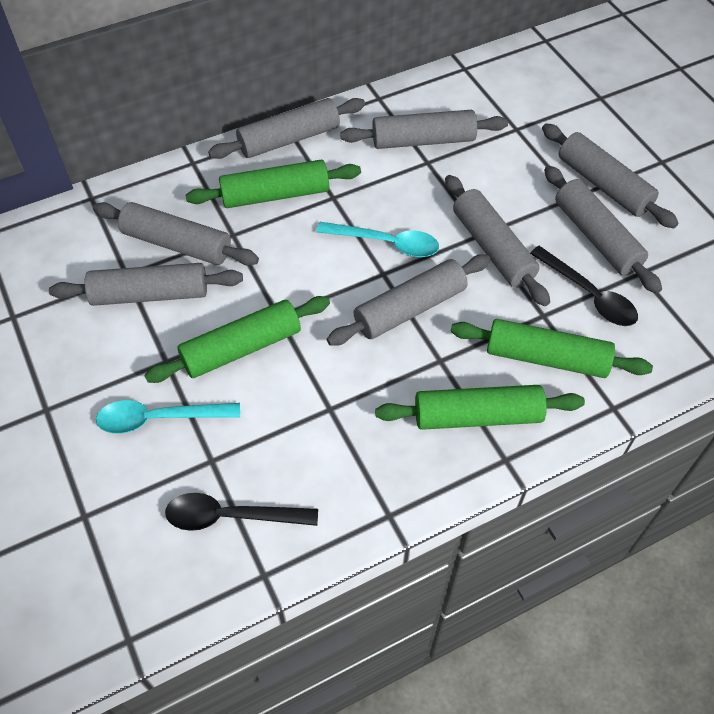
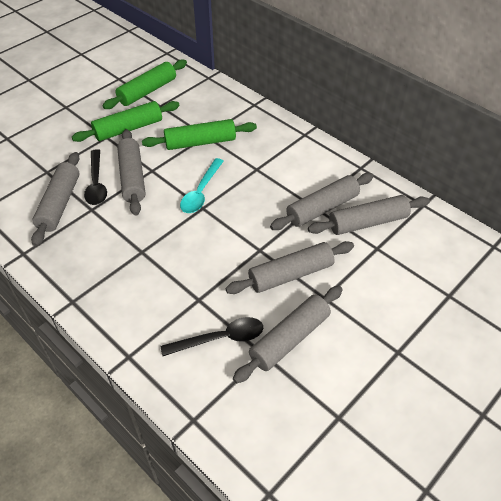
green rolling pin: 4 -> 3
grey rolling pin: 8 -> 6
turquoise spoon: 2 -> 1

